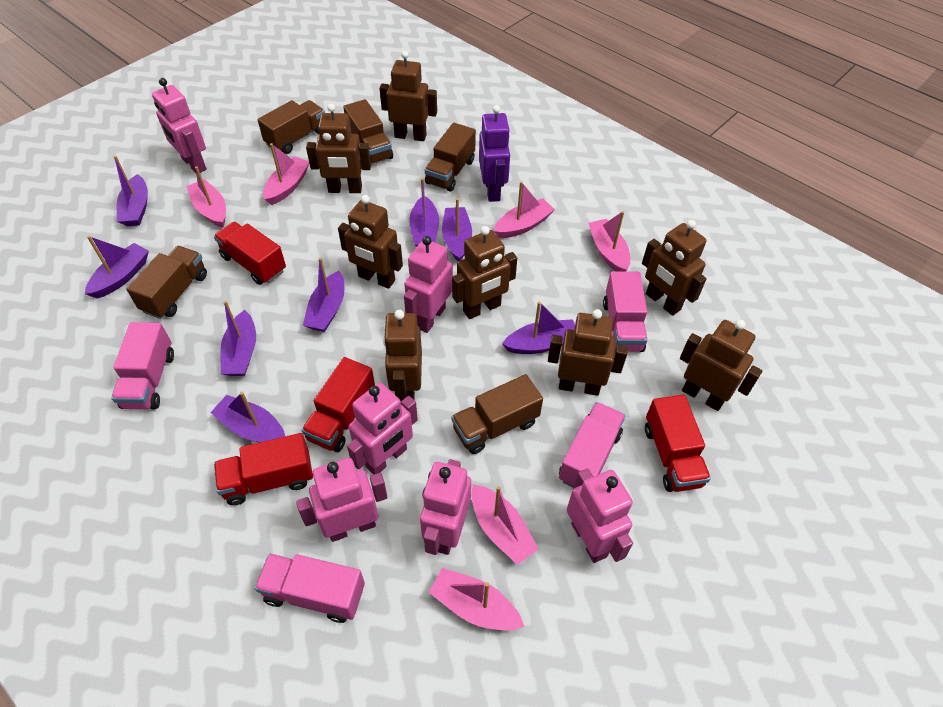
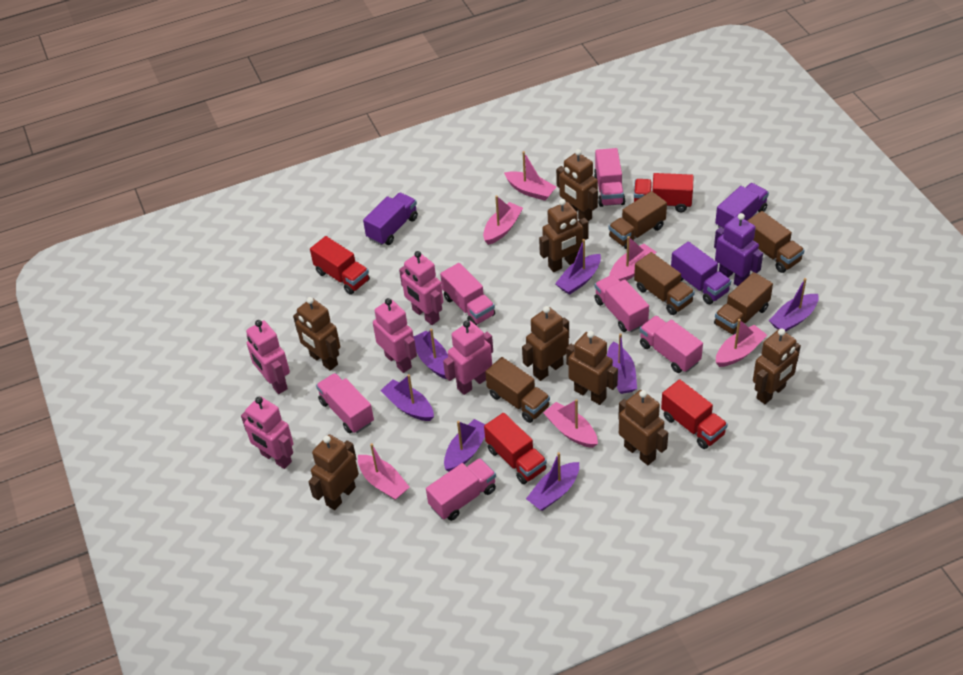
pink robot: 6 -> 5
pink truck: 4 -> 6
purple boat: 8 -> 7
purple truck: 0 -> 3

